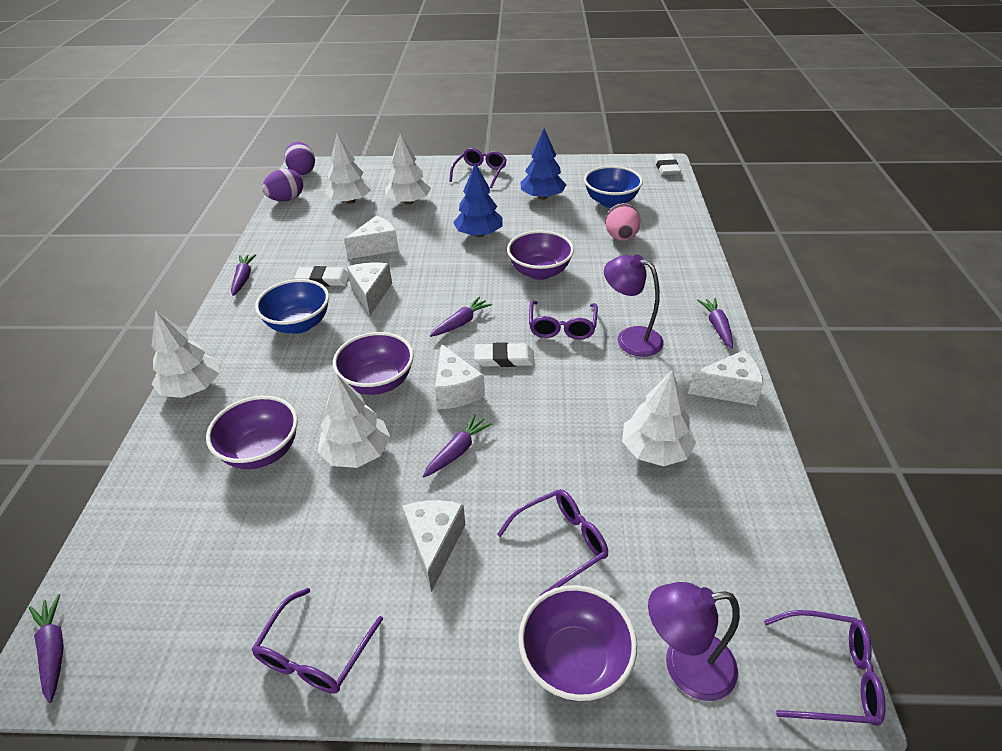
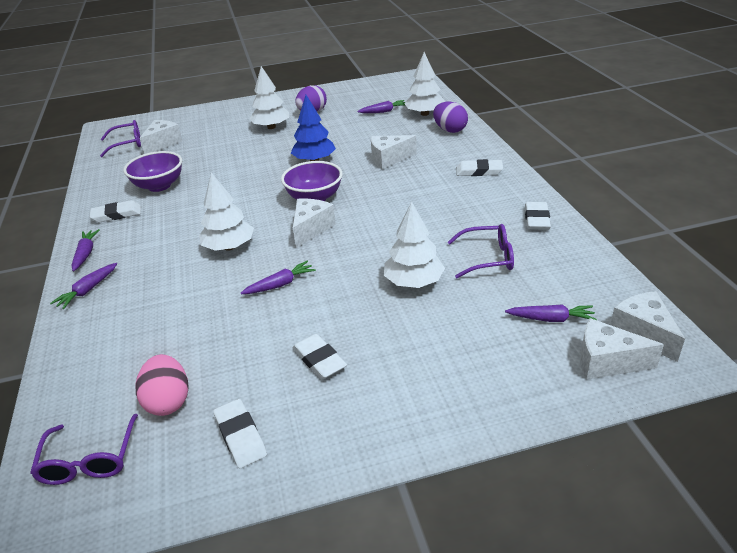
blue bowl: 2 -> 0
blue tree: 2 -> 1
purple bowl: 4 -> 2
purple glasses: 5 -> 3
purple lamp: 2 -> 0
white eraser: 3 -> 5
white tree: 5 -> 4

